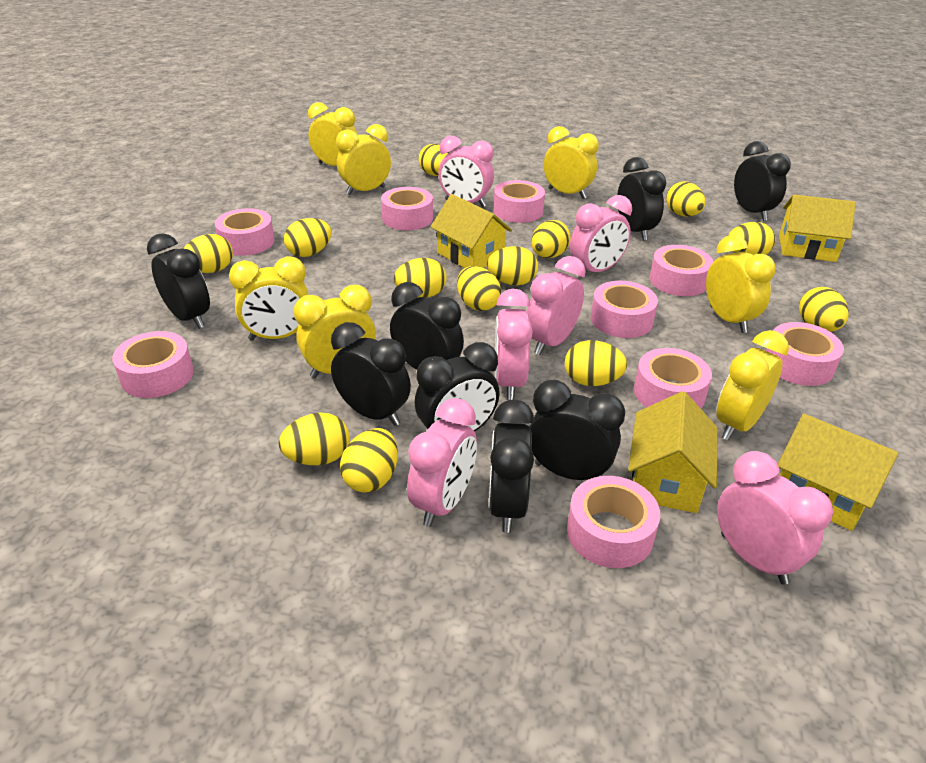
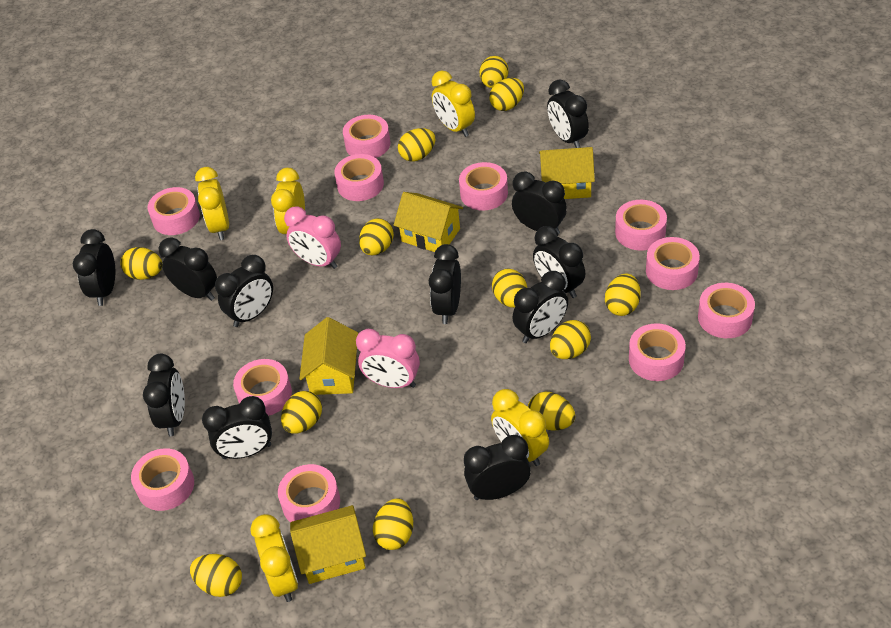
black clock: 8 -> 11
pink clock: 6 -> 2
pink tape: 9 -> 11
yellow clock: 7 -> 5
yellow egg: 13 -> 12

